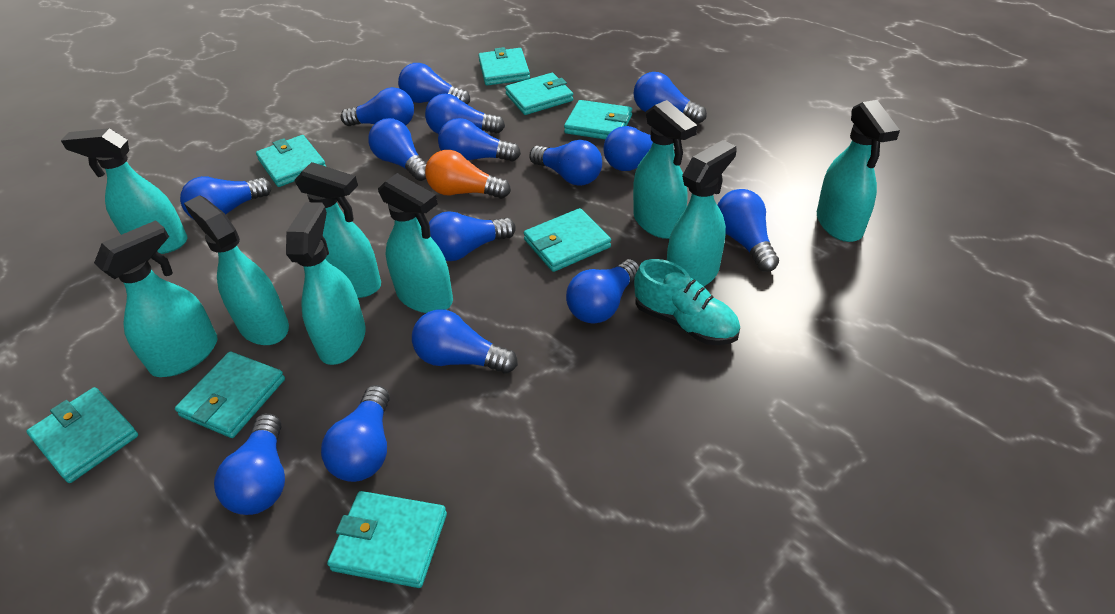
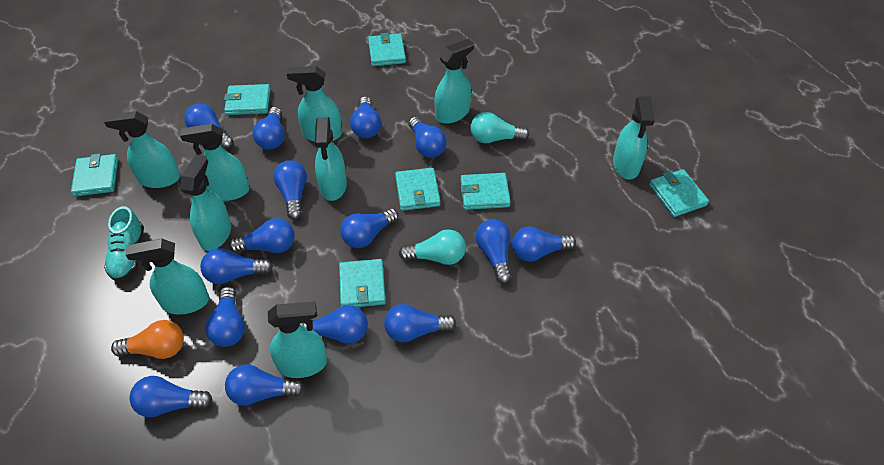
turquoise light bulb: 0 -> 2
turquoise wallet: 8 -> 7

